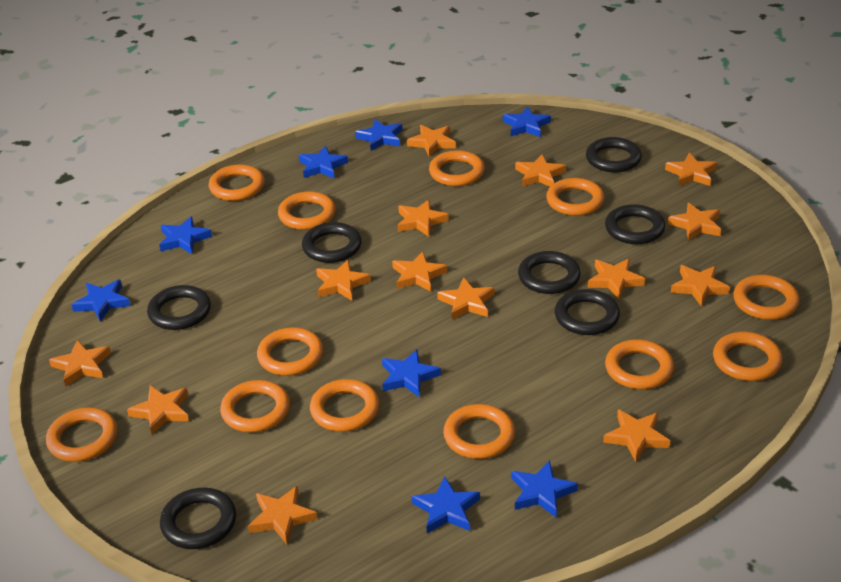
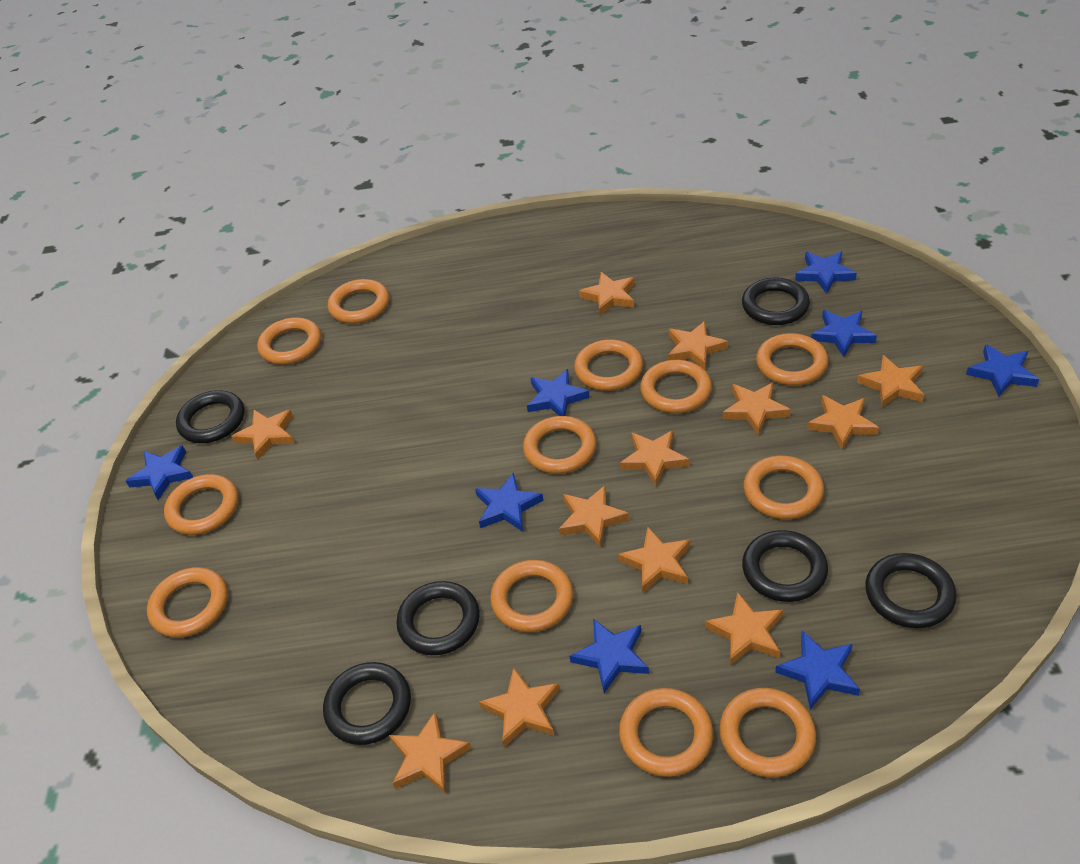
black ring: 7 -> 6
orange star: 14 -> 12

